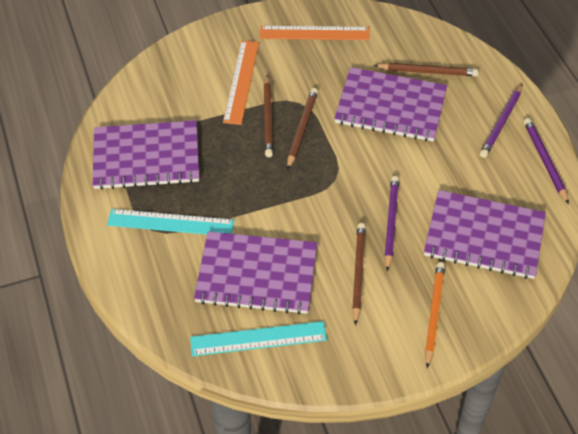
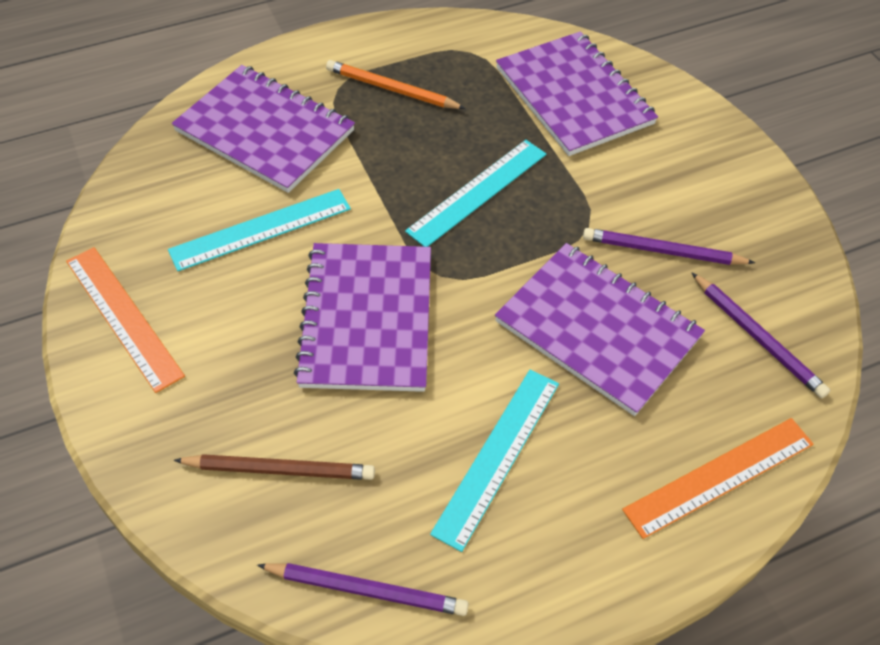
brown pencil: 4 -> 1
turquoise ruler: 2 -> 3

